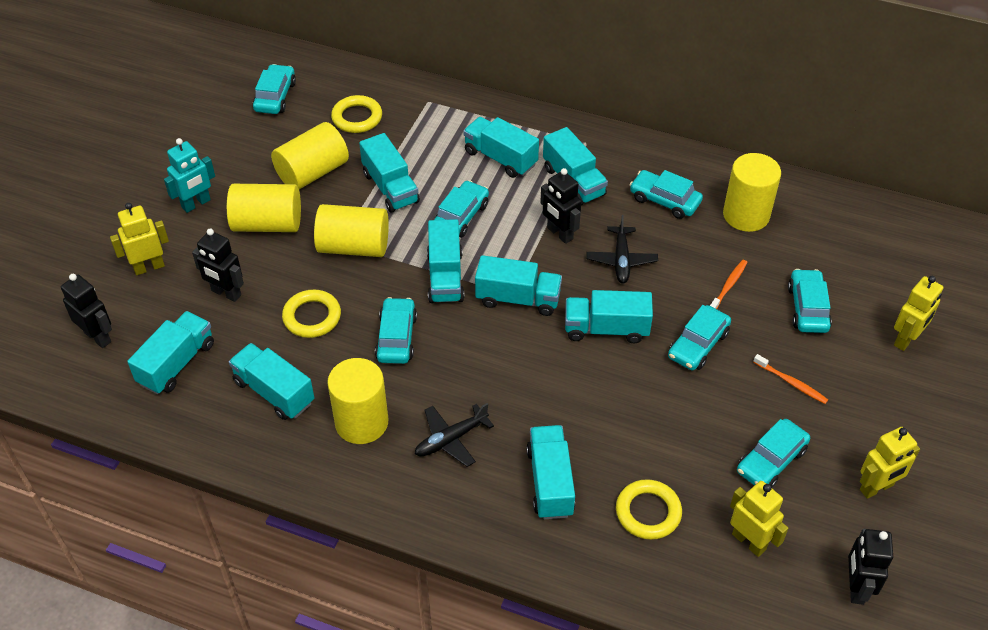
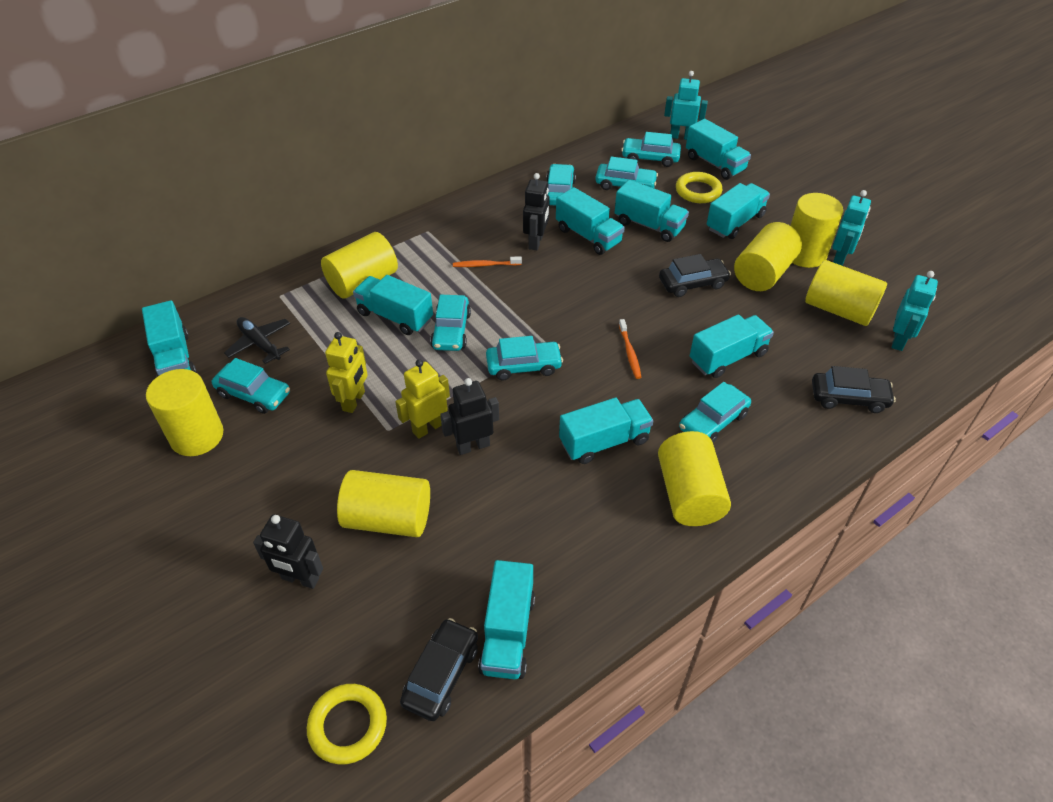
black car: 0 -> 3
black plane: 2 -> 1
black robot: 4 -> 3
turquoise robot: 1 -> 3
yellow cylinder: 5 -> 7
yellow ring: 3 -> 2
yellow robot: 4 -> 2

